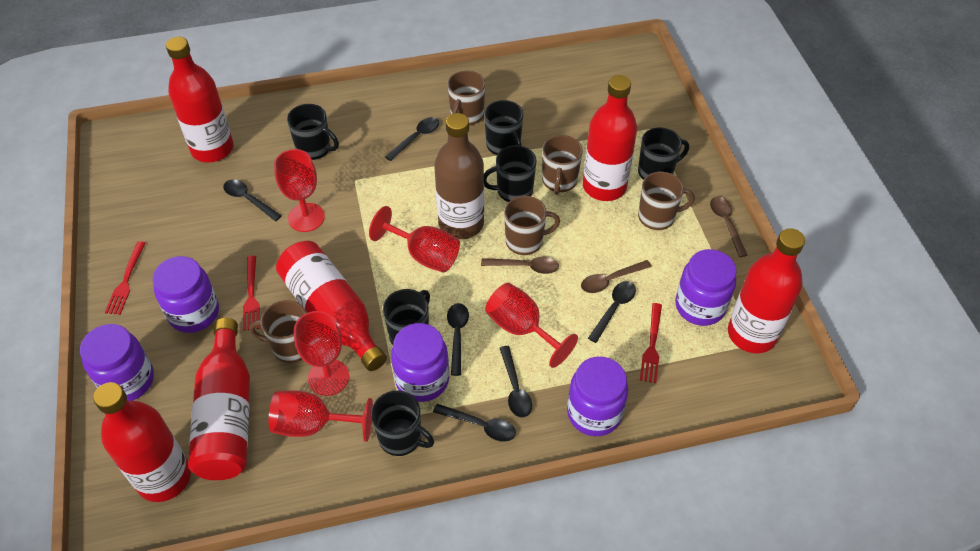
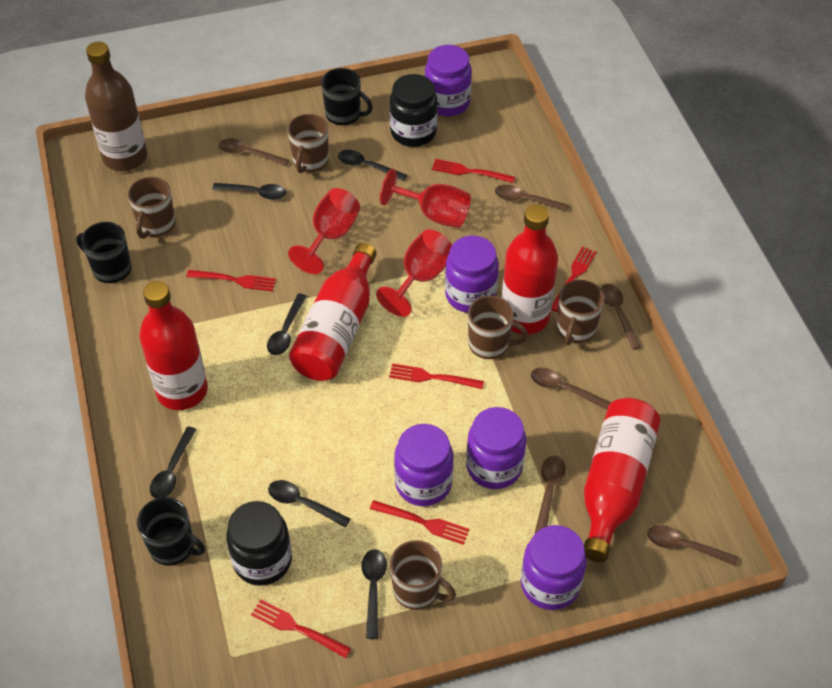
black jar: 0 -> 2
black mug: 6 -> 3
brown spoon: 3 -> 6
red bottle: 6 -> 4
red fork: 3 -> 6
red goblet: 5 -> 3

